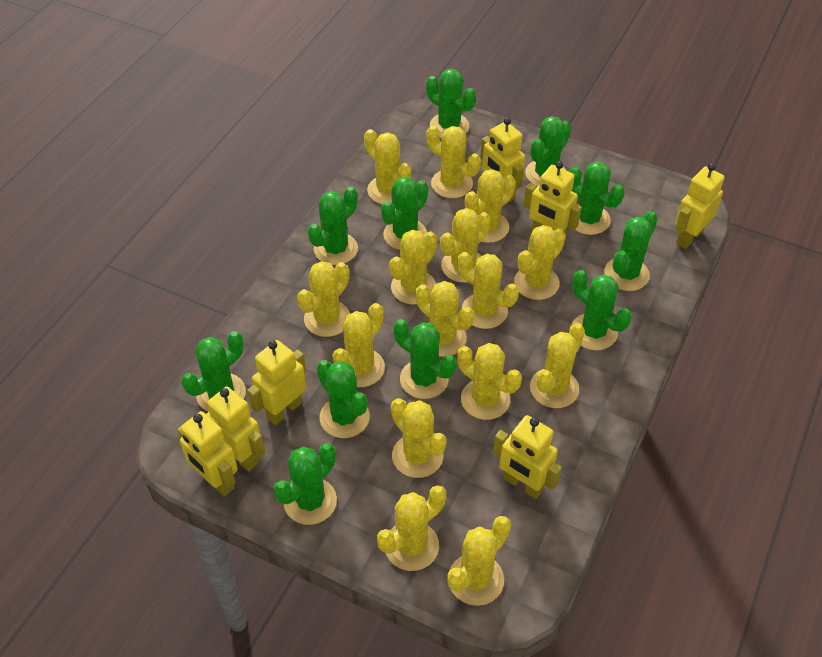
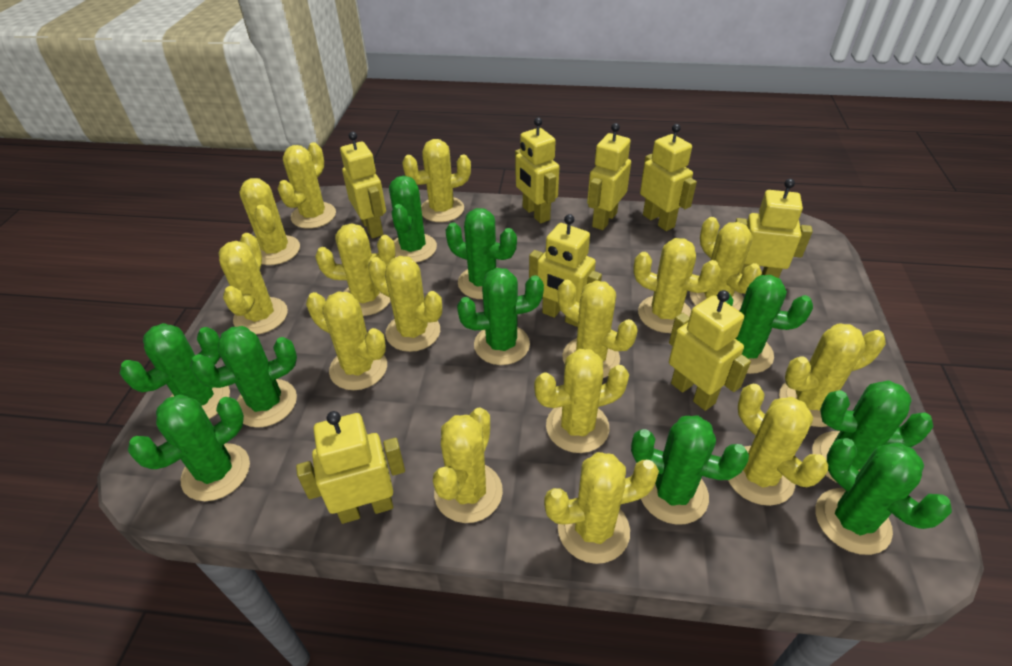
green cactus: 11 -> 10
yellow robot: 7 -> 8

